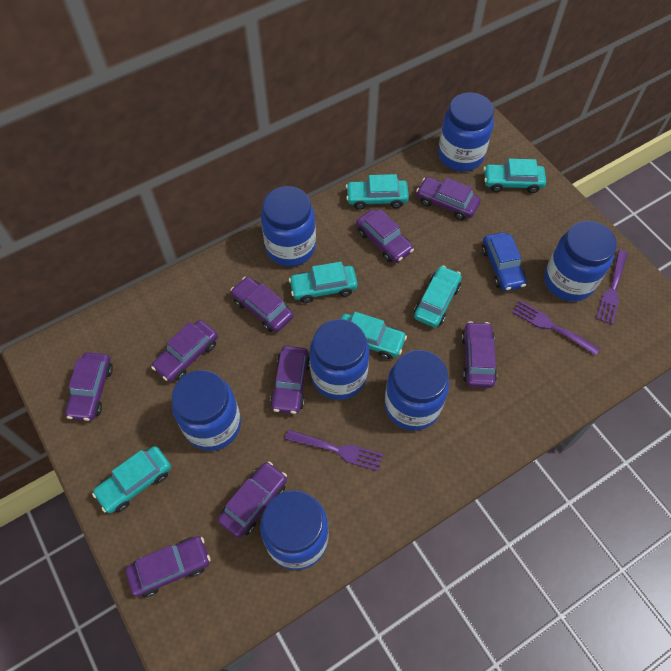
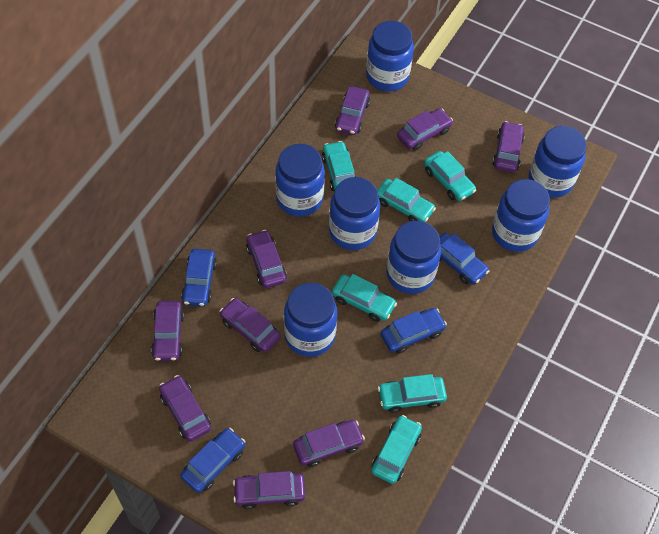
blue car: 1 -> 4
purple fork: 3 -> 0

